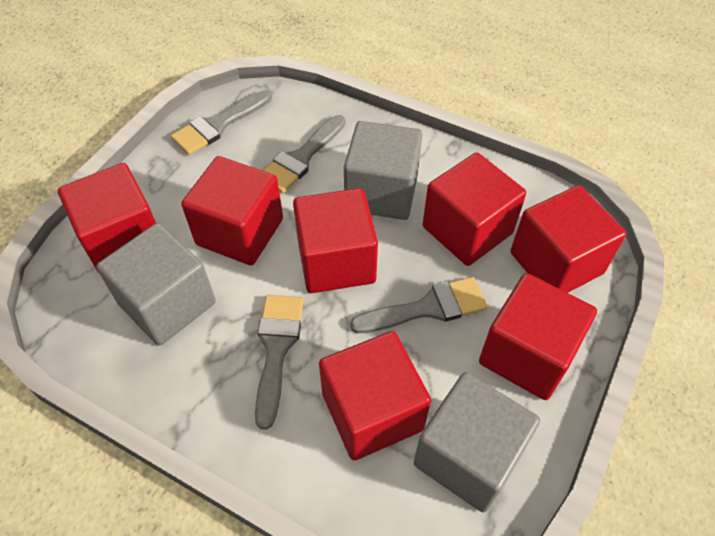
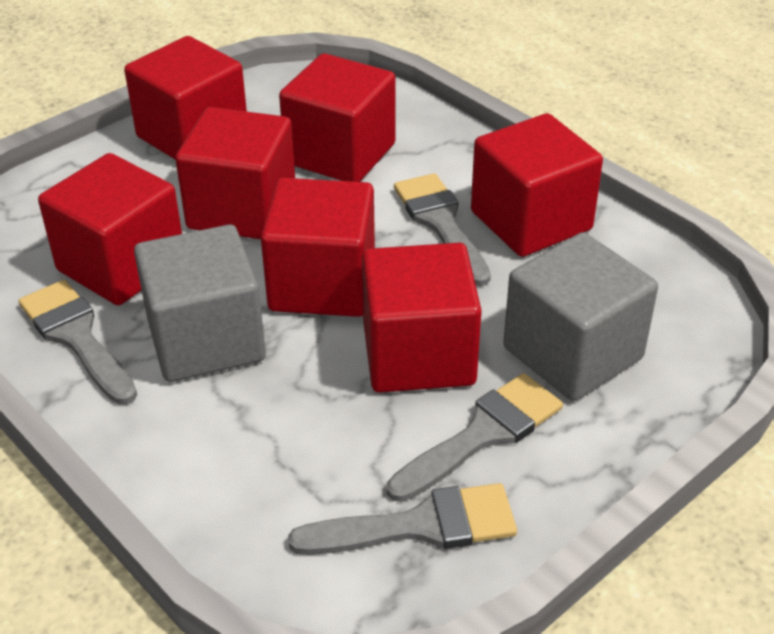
grey cube: 3 -> 2

